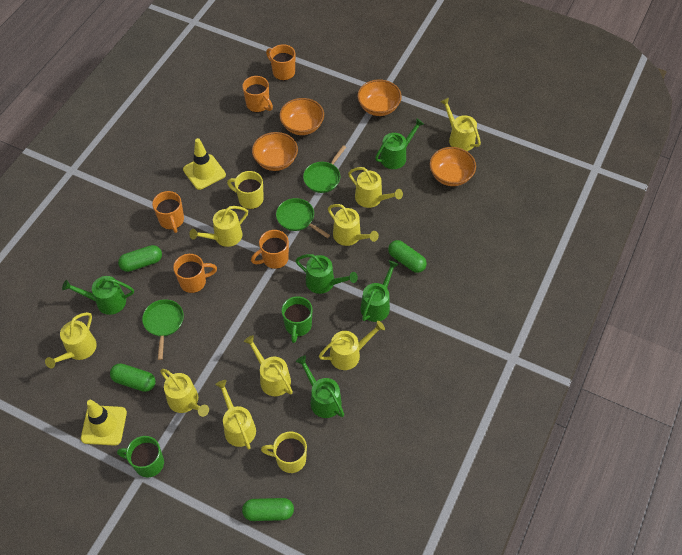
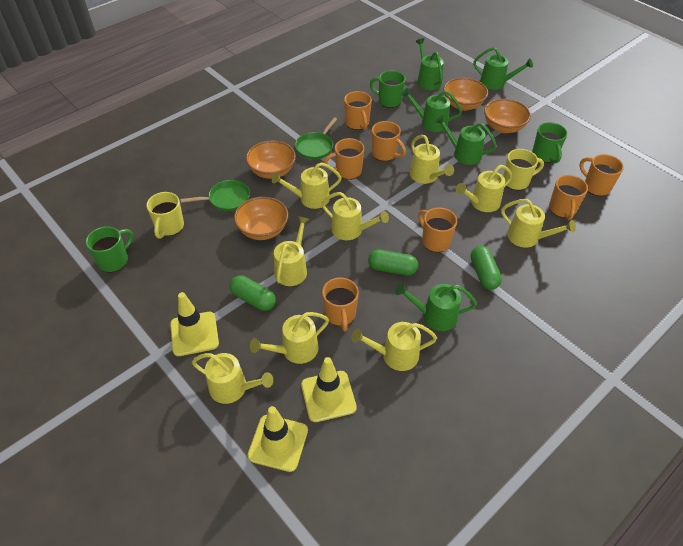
green capsule: 4 -> 3
green mug: 2 -> 3
green pan: 3 -> 2
orange mug: 5 -> 7
yellow traffic cone: 2 -> 3

